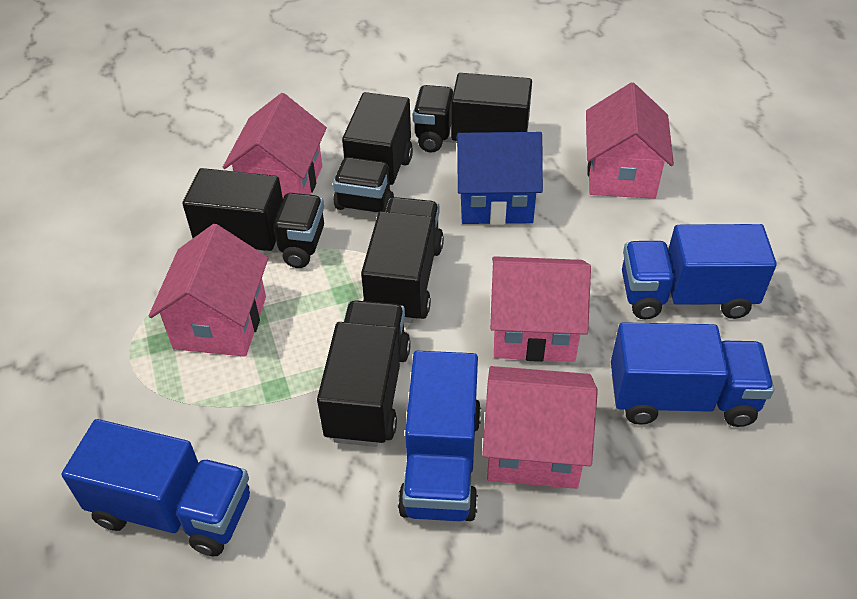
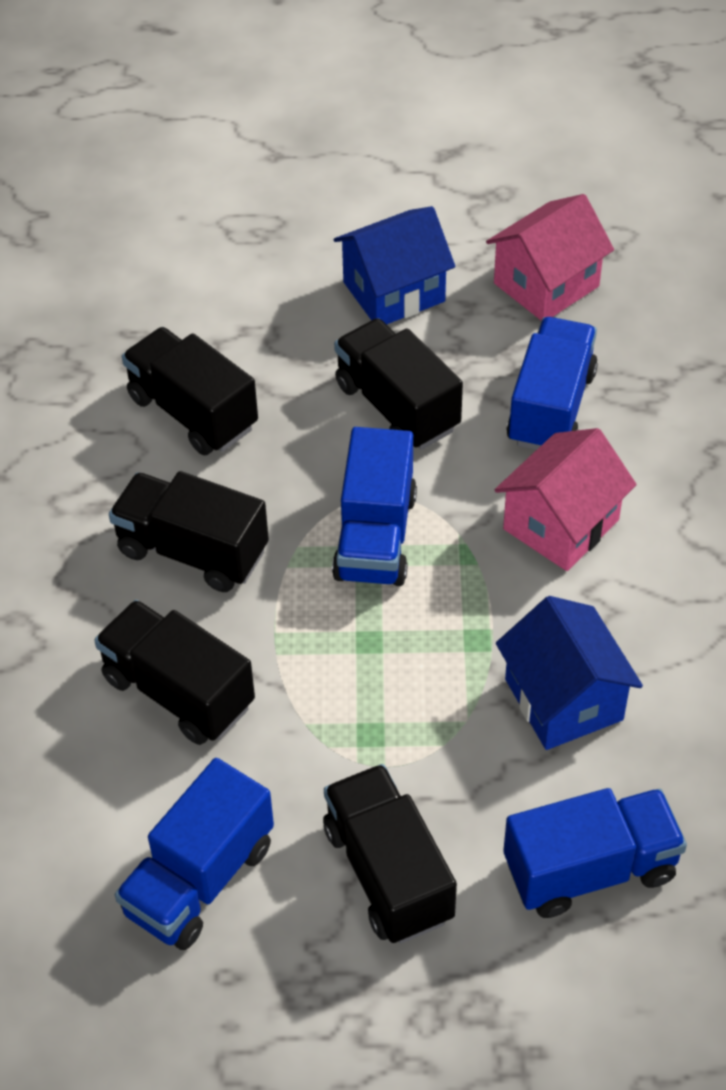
blue house: 1 -> 2
pink house: 5 -> 2

